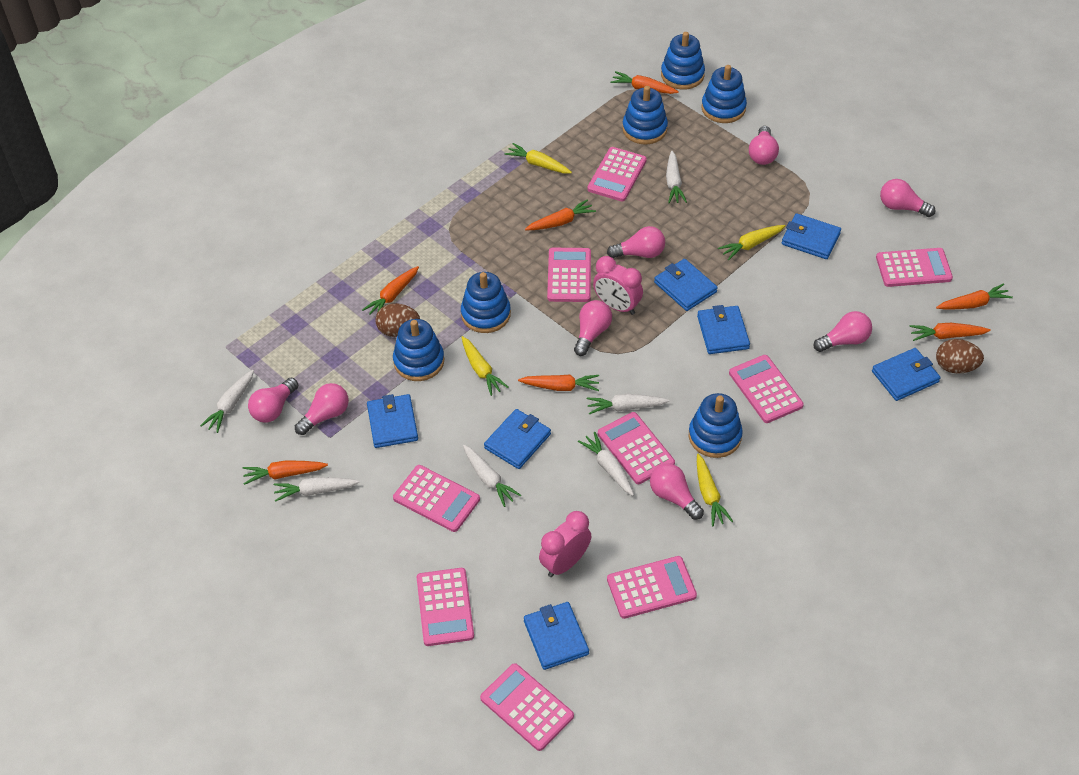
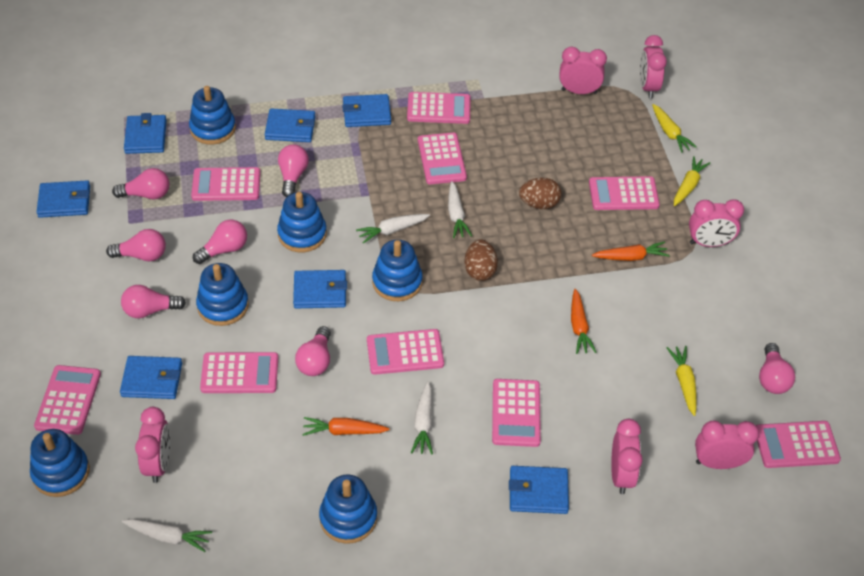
orange carrot: 7 -> 3
pink clock: 2 -> 6
pink light bulb: 8 -> 7
white carrot: 6 -> 4
yellow carrot: 4 -> 3

